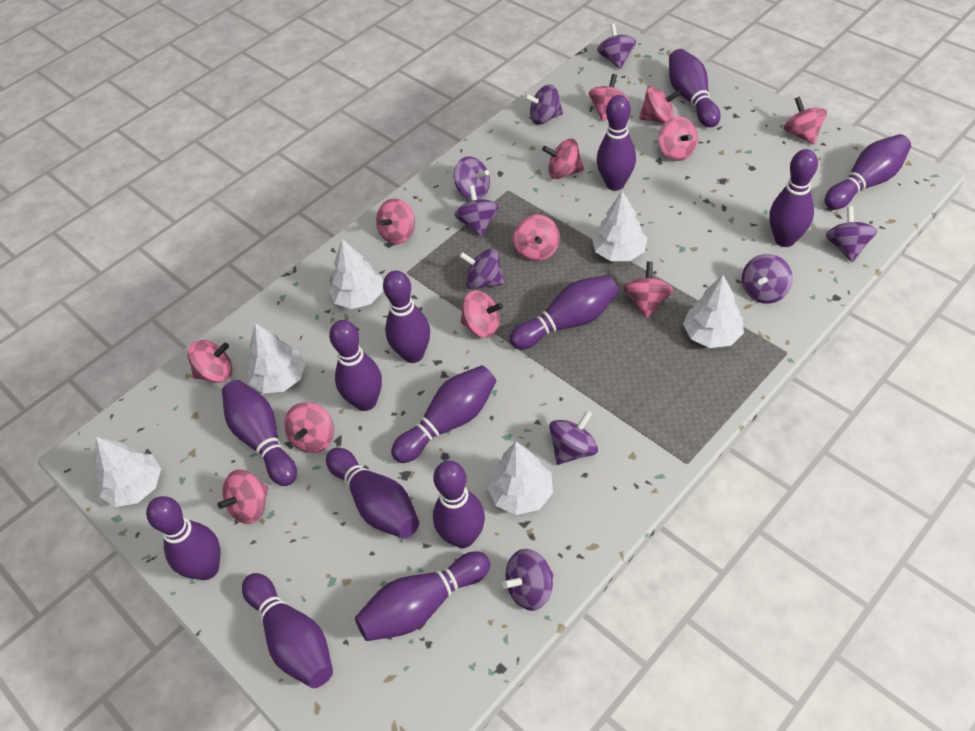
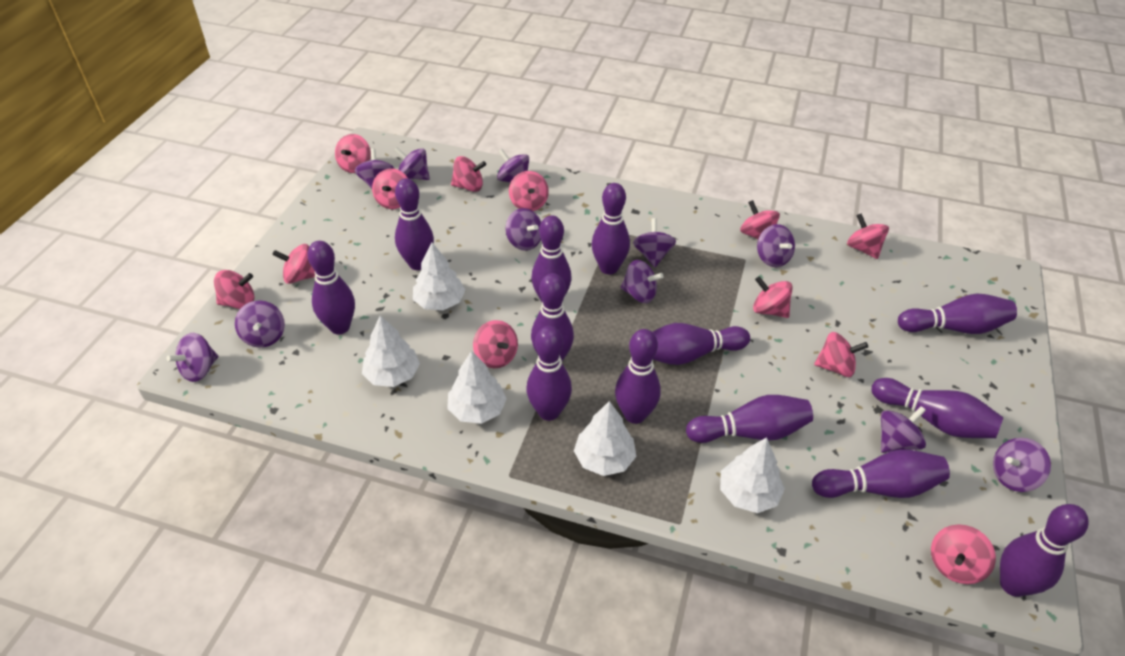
purple bowling pin: 14 -> 13
purple spinning top: 9 -> 11
white tree: 6 -> 5

